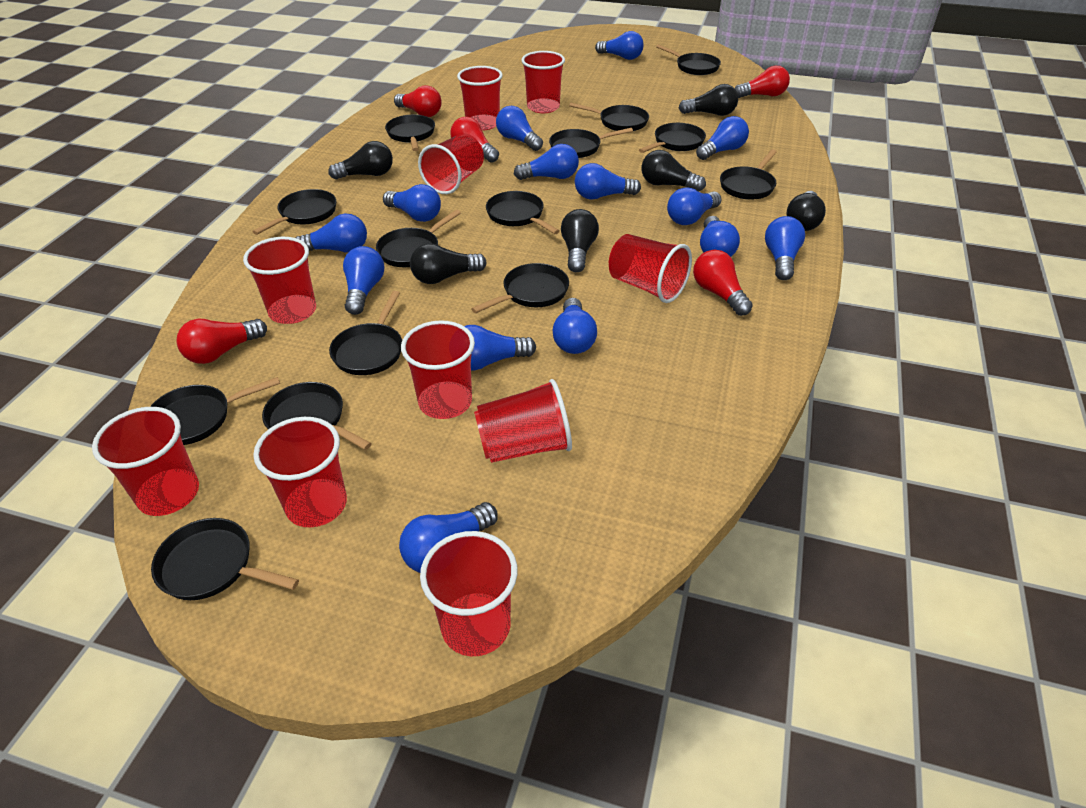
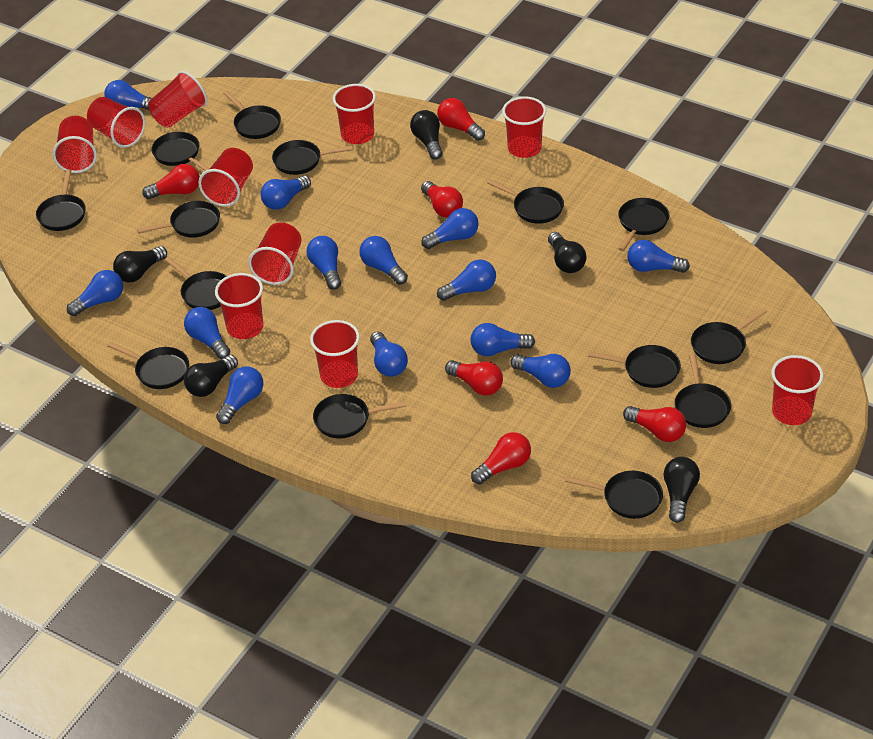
black light bulb: 6 -> 5
blue light bulb: 14 -> 13
red light bulb: 5 -> 6

